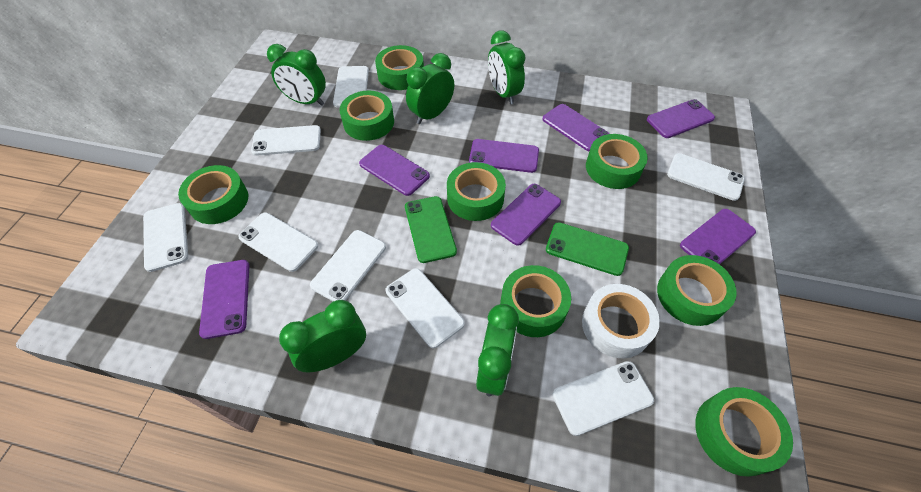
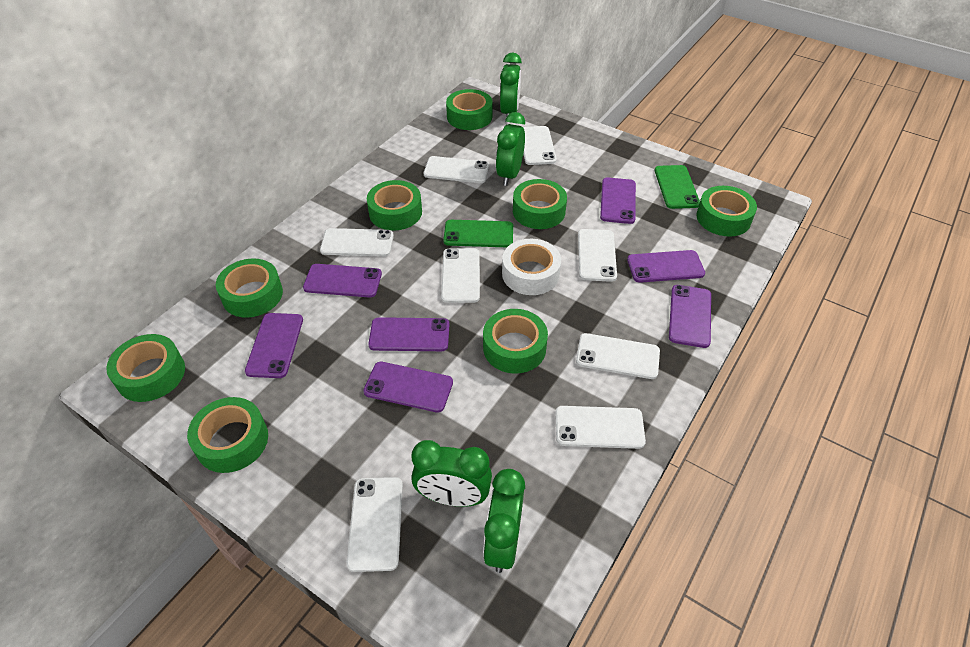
green clock: 5 -> 4

